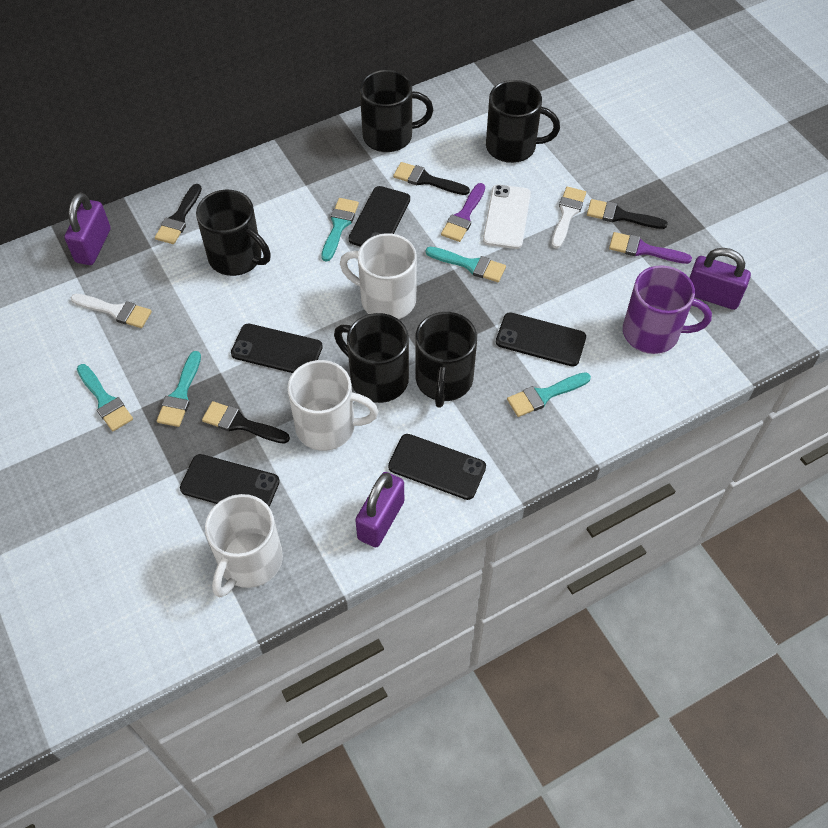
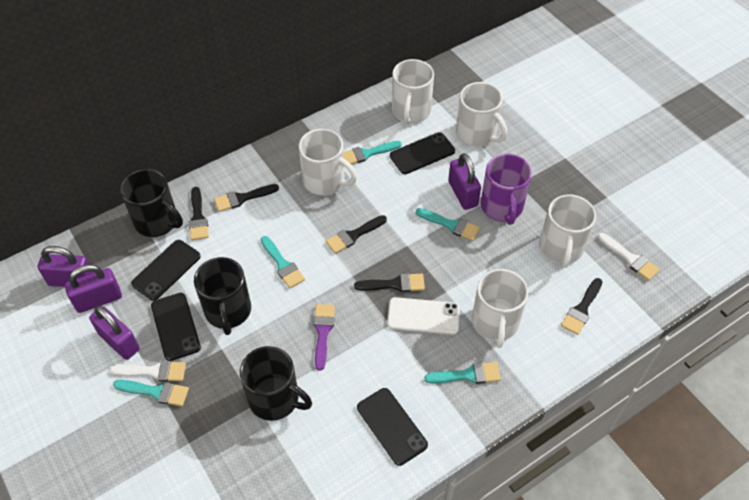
black brush: 4 -> 5
black mug: 5 -> 3
black phone: 5 -> 4
purple brush: 2 -> 1
purple padlock: 3 -> 4
white mug: 3 -> 5

